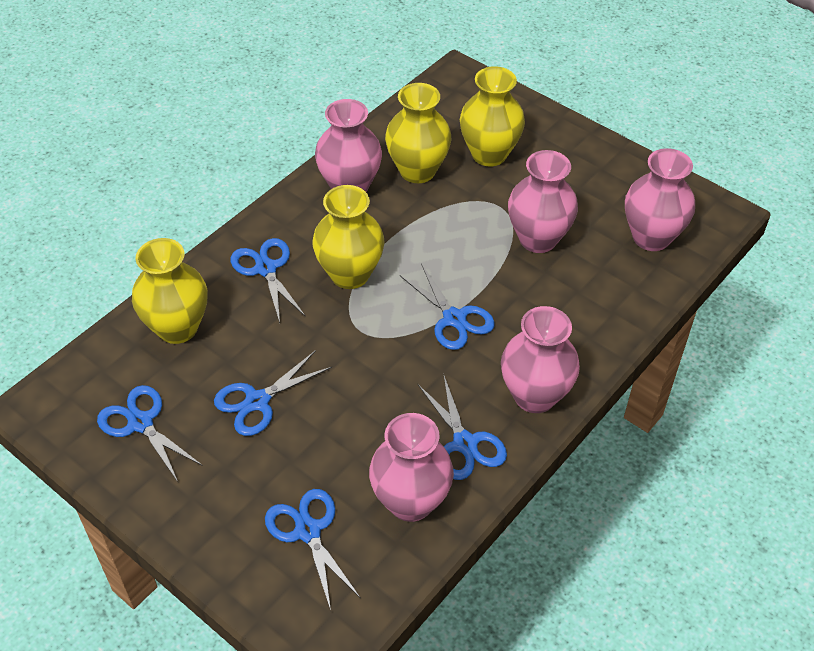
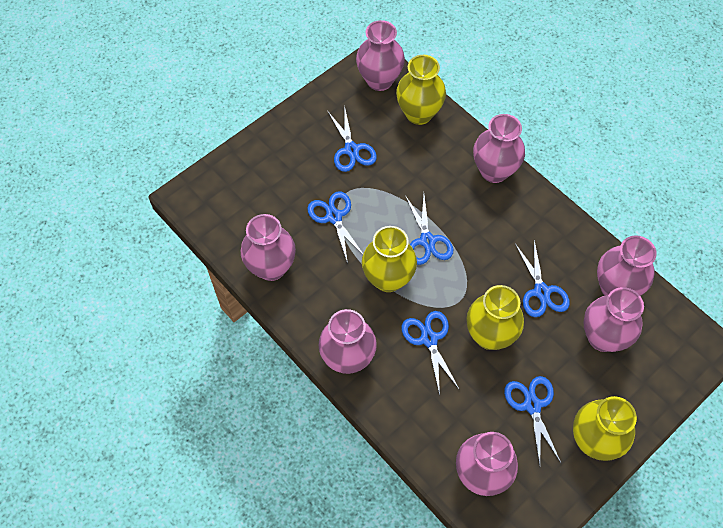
pink vase: 5 -> 7

